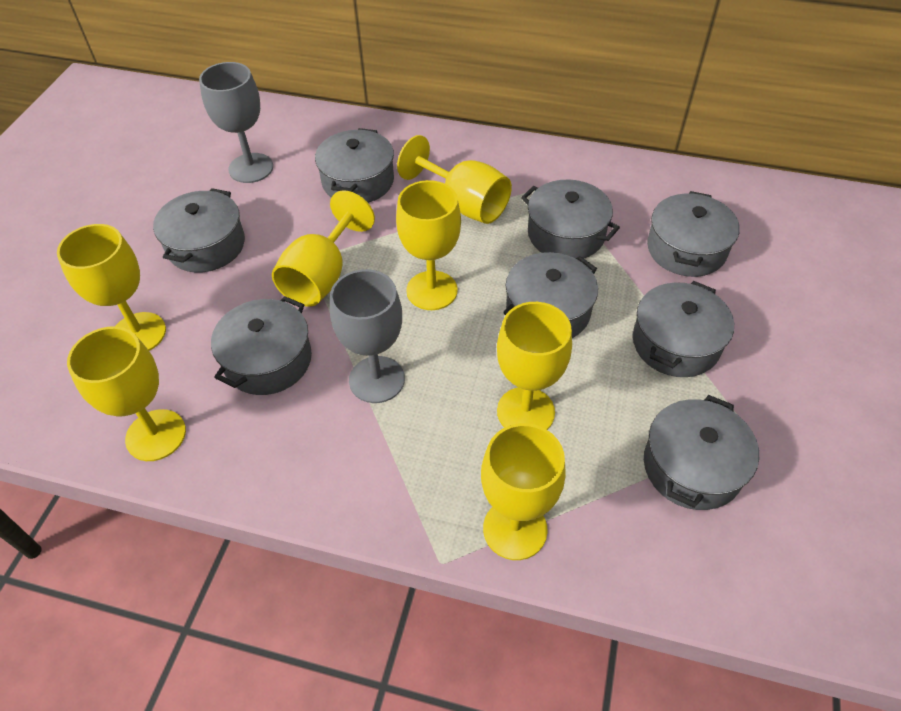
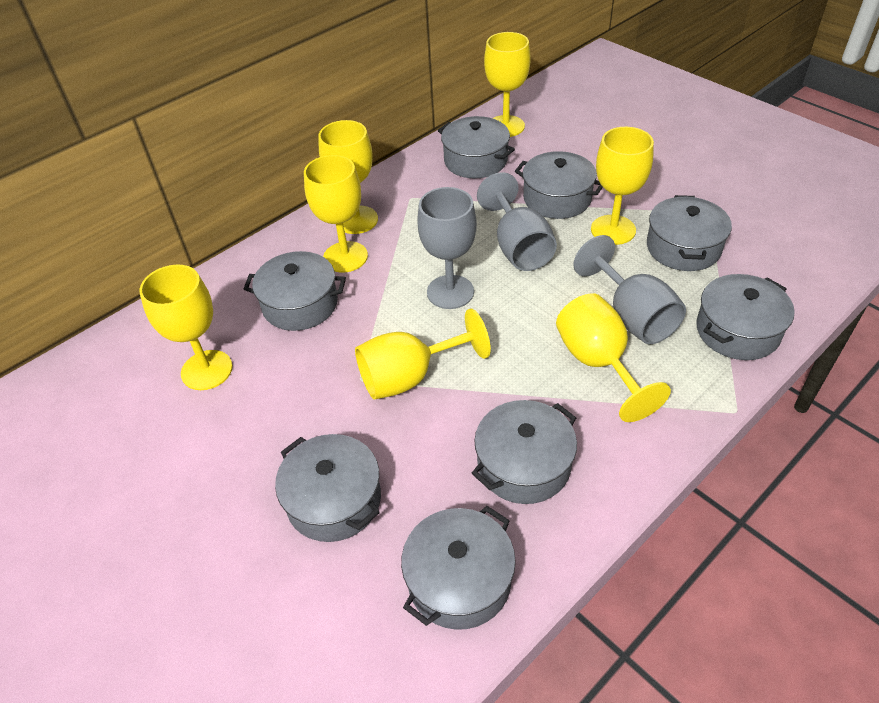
grey goblet: 2 -> 3

